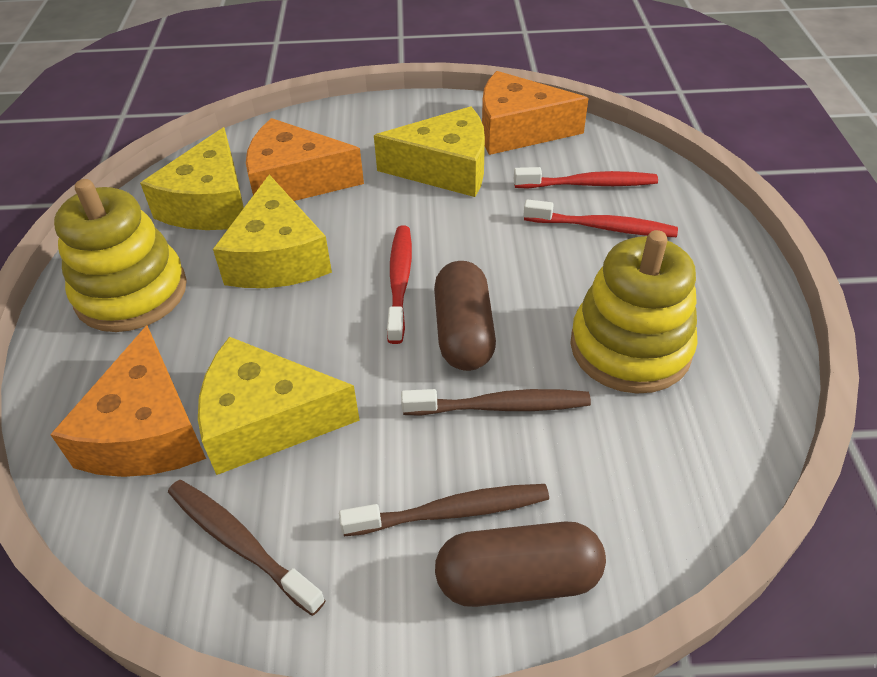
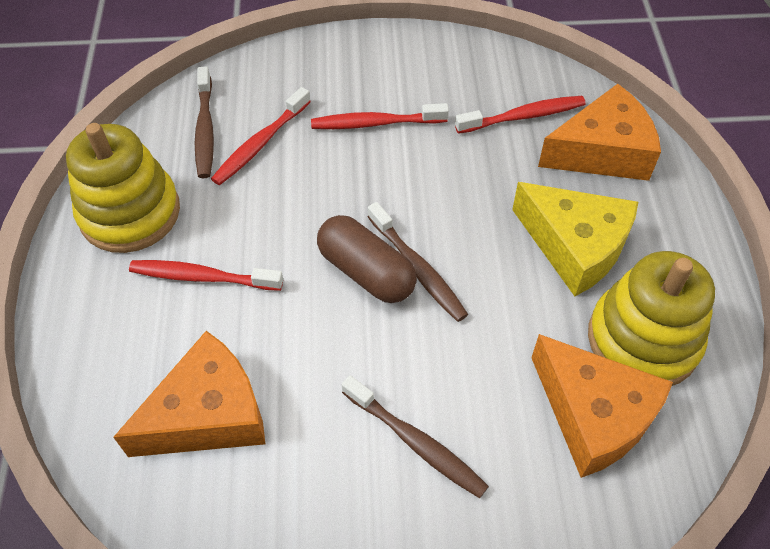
brown capsule: 2 -> 1
red toothbrush: 3 -> 4
yellow cheese: 4 -> 1

